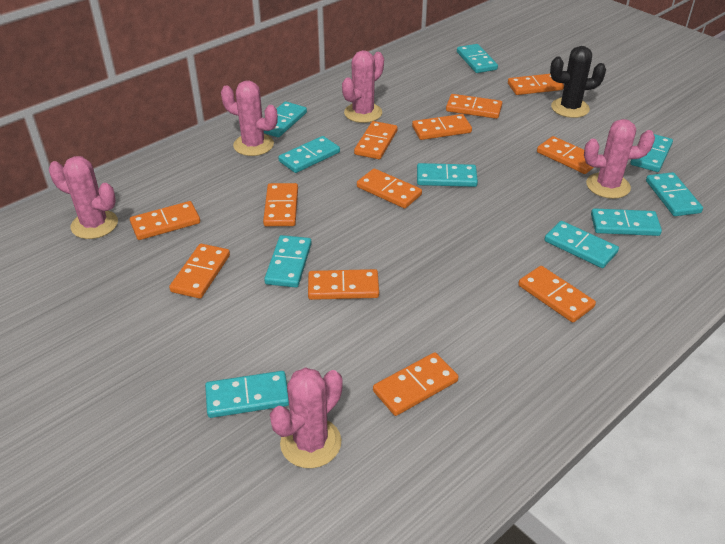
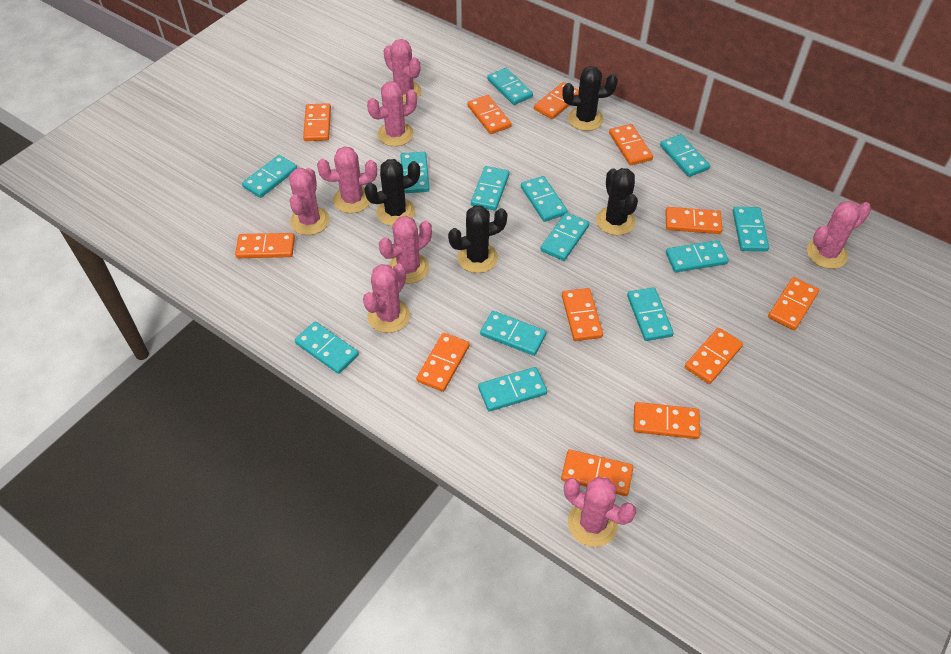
black cactus: 1 -> 4
pink cactus: 5 -> 8
turquoise domino: 10 -> 13

